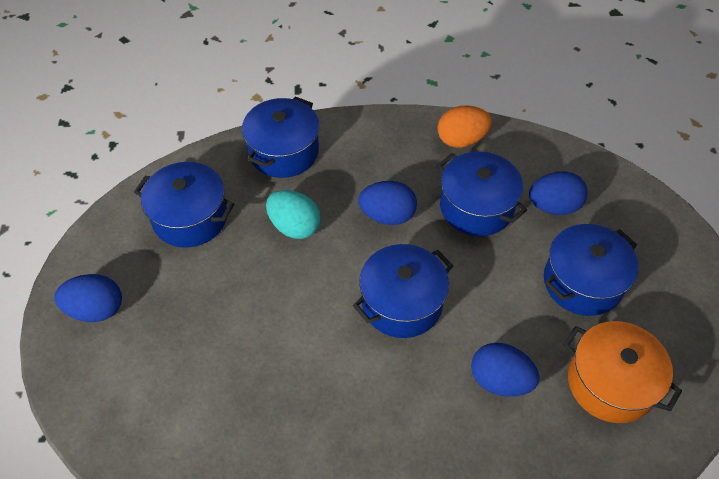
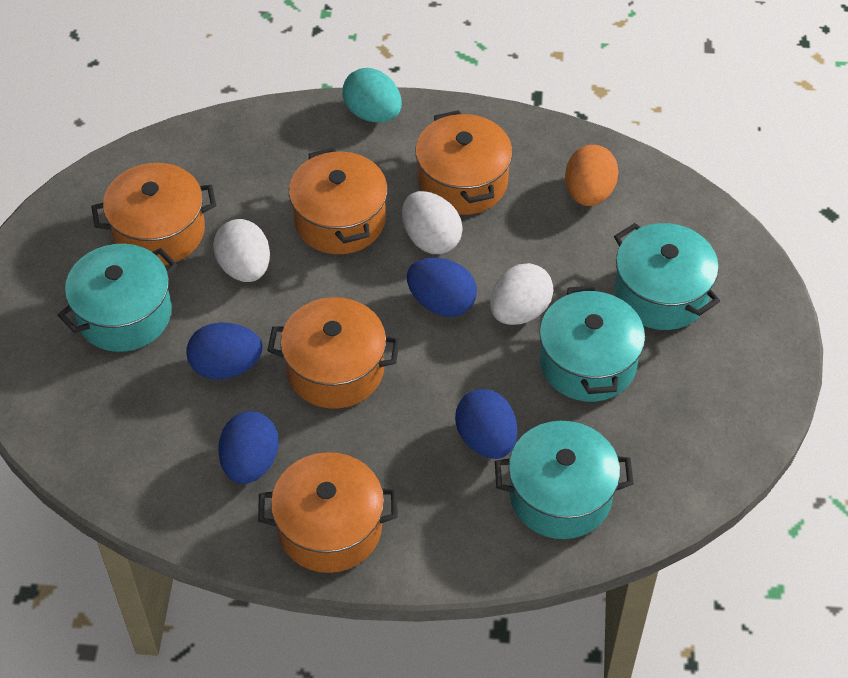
blue pot: 5 -> 0
orange pot: 1 -> 5
turquoise pot: 0 -> 4
white egg: 0 -> 3

